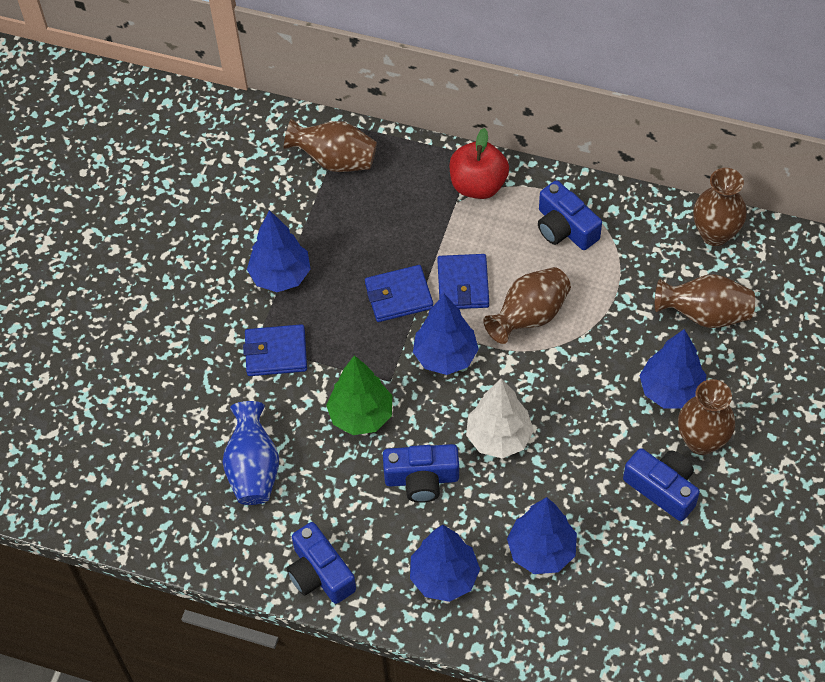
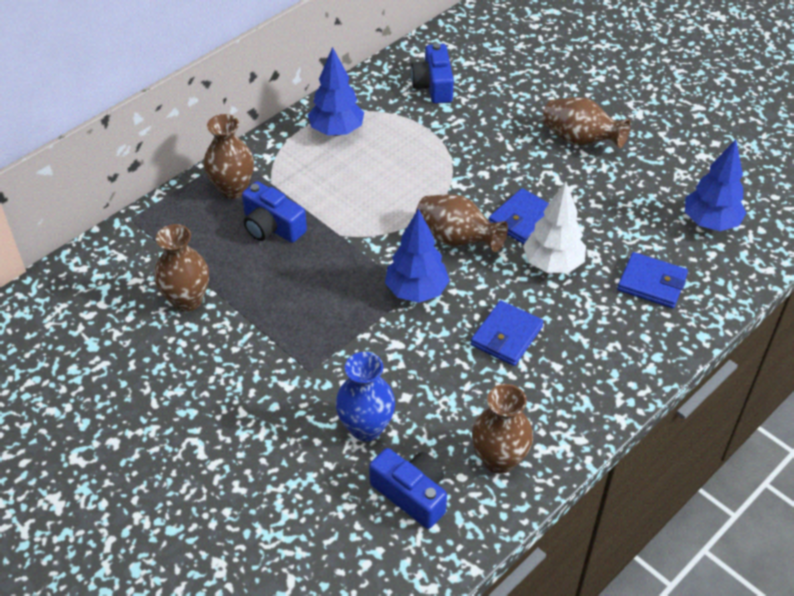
blue camera: 4 -> 3
blue tree: 5 -> 3
green tree: 1 -> 0
red apple: 1 -> 0

